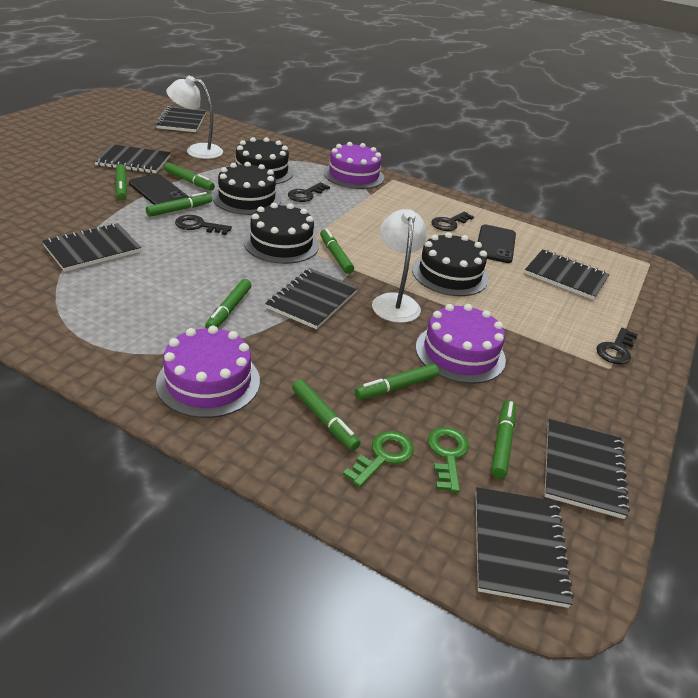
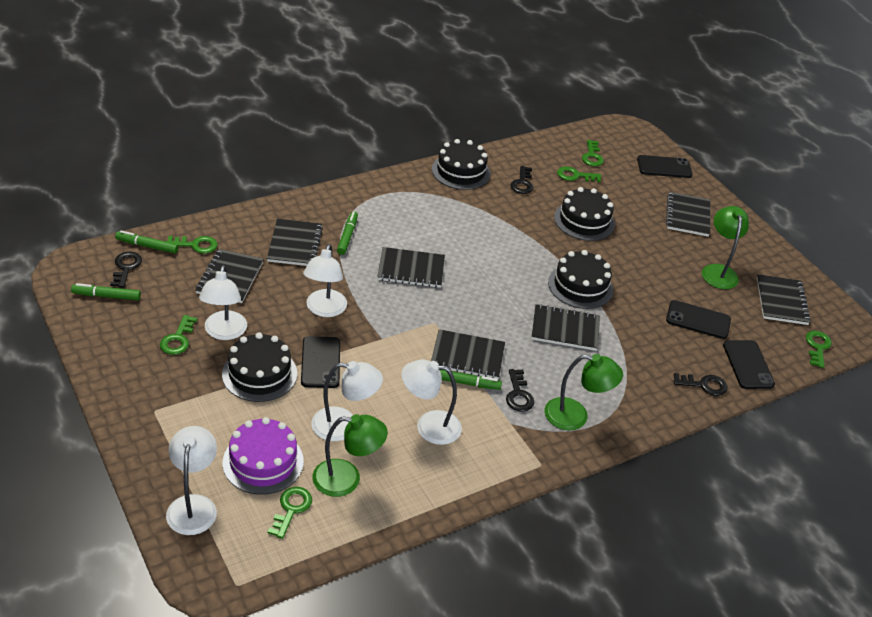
black phone: 2 -> 4
green key: 2 -> 6
green lamp: 0 -> 3
green marker: 8 -> 4
purple cake: 3 -> 1
white lamp: 2 -> 5

